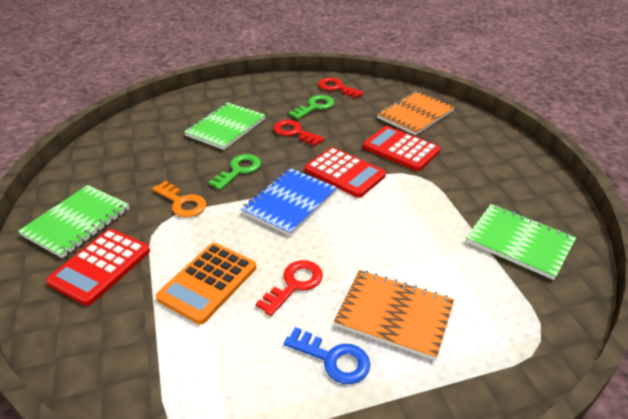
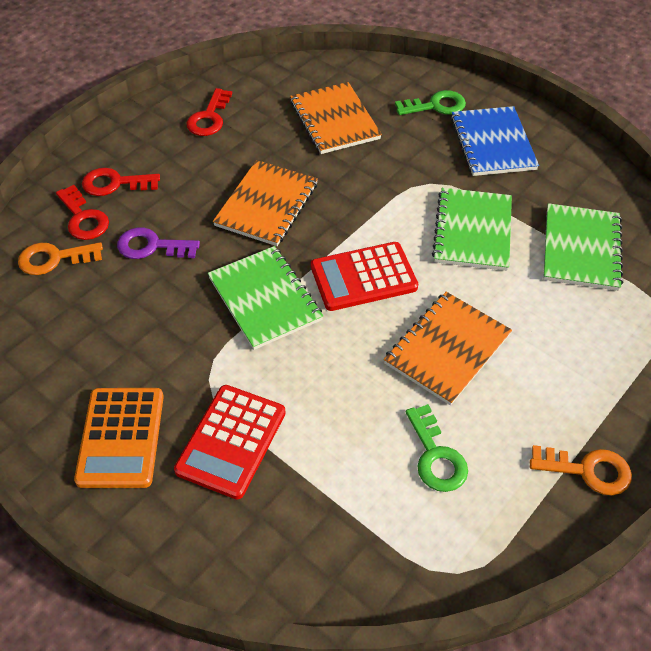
blue key: 1 -> 0
orange key: 1 -> 2
orange notebook: 2 -> 3
purple key: 0 -> 1
red calculator: 3 -> 2

